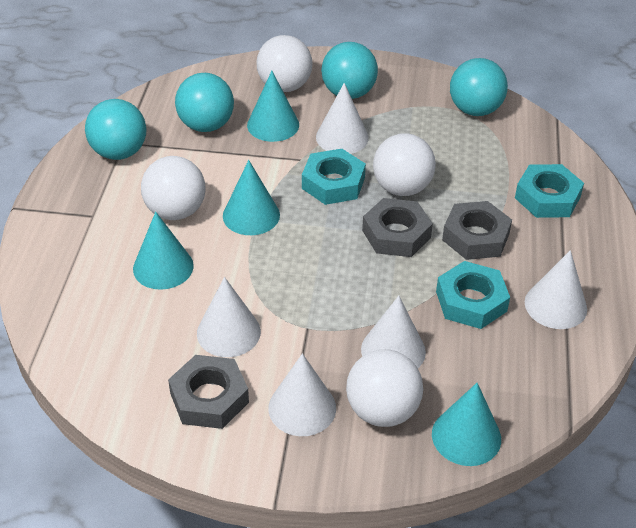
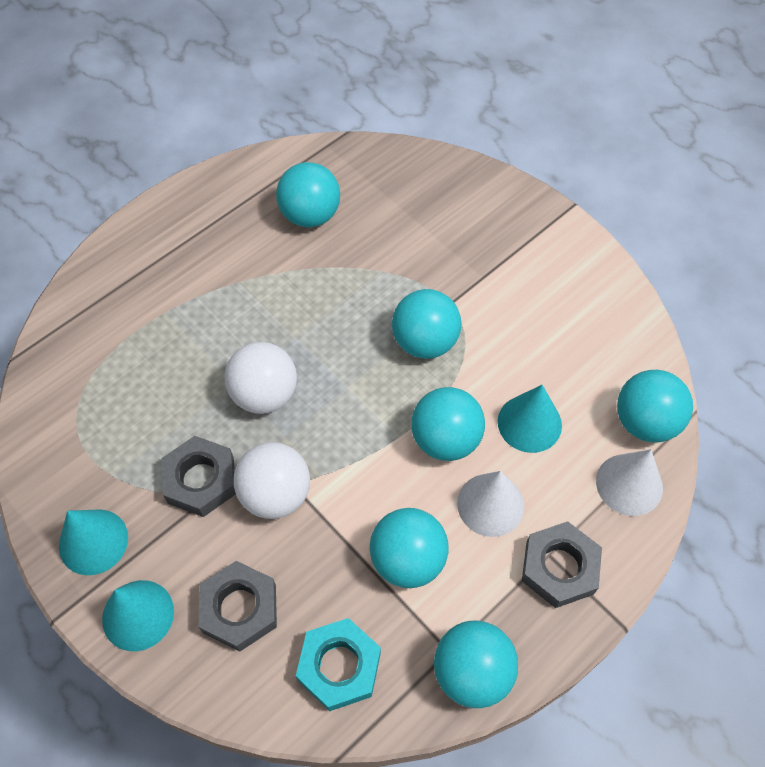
turquoise ball: 4 -> 6
turquoise cone: 4 -> 3
turquoise nut: 3 -> 1
white ball: 4 -> 2
white cone: 5 -> 2

